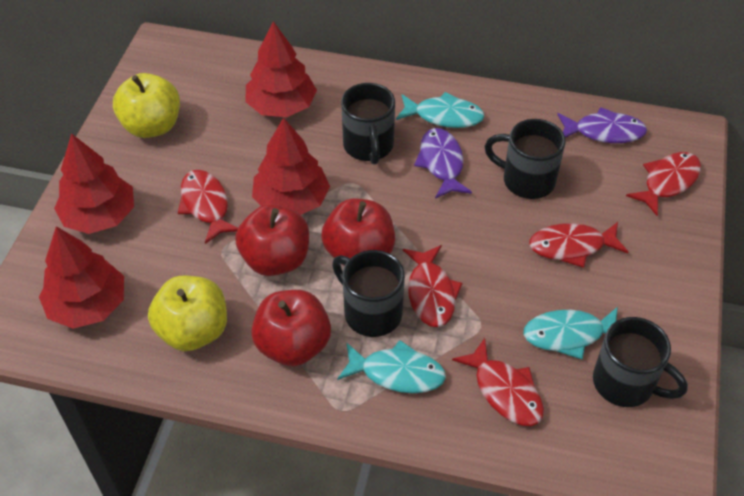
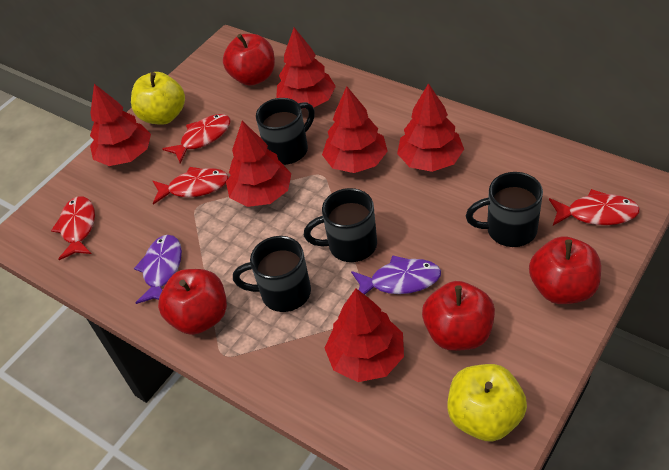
red apple: 3 -> 4
red fish: 5 -> 4
red tree: 4 -> 6
turquoise fish: 3 -> 0

